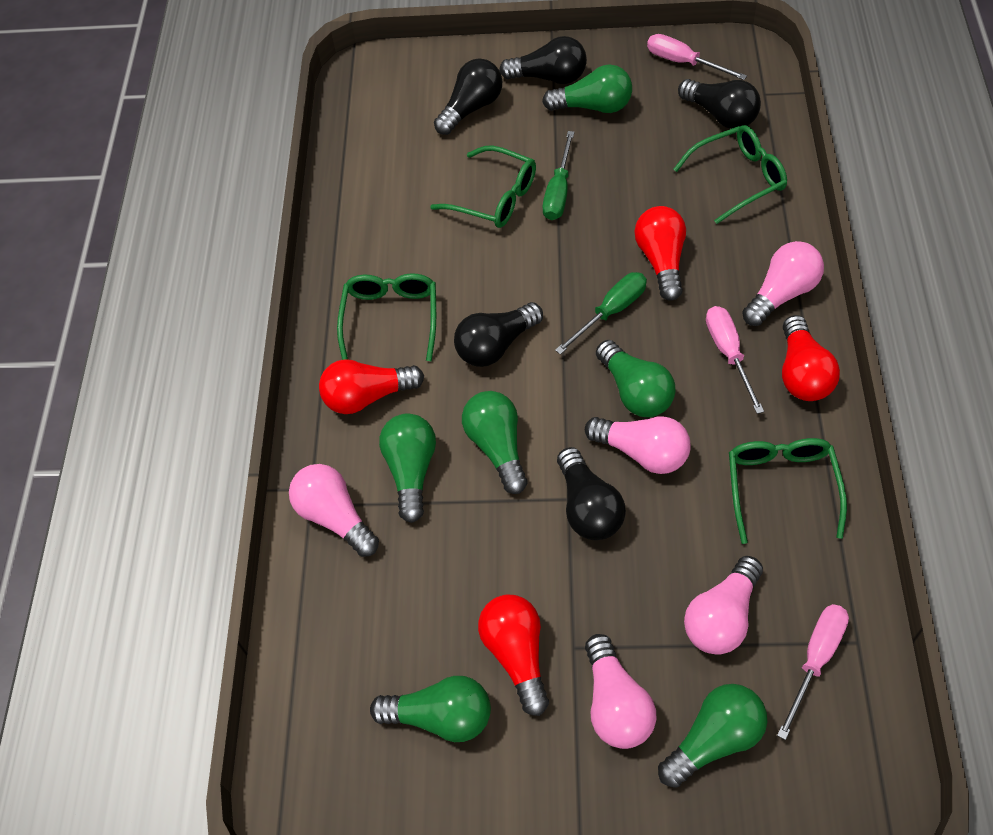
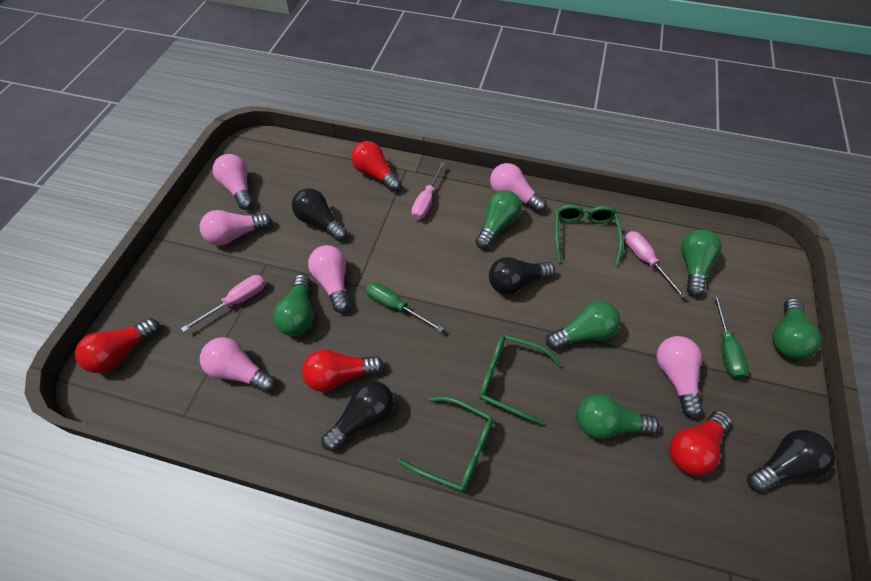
black light bulb: 5 -> 4
green glasses: 4 -> 3
pink light bulb: 5 -> 6

